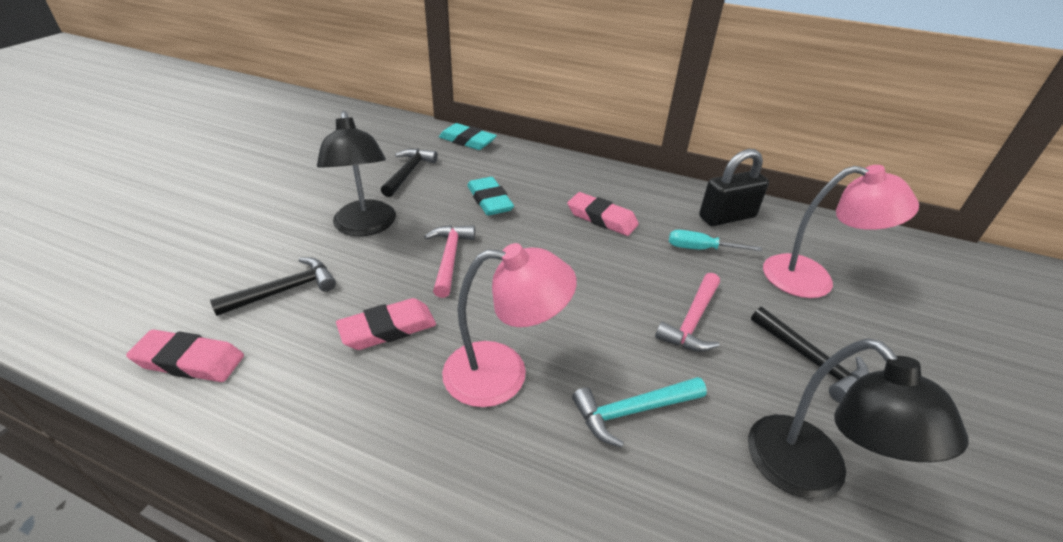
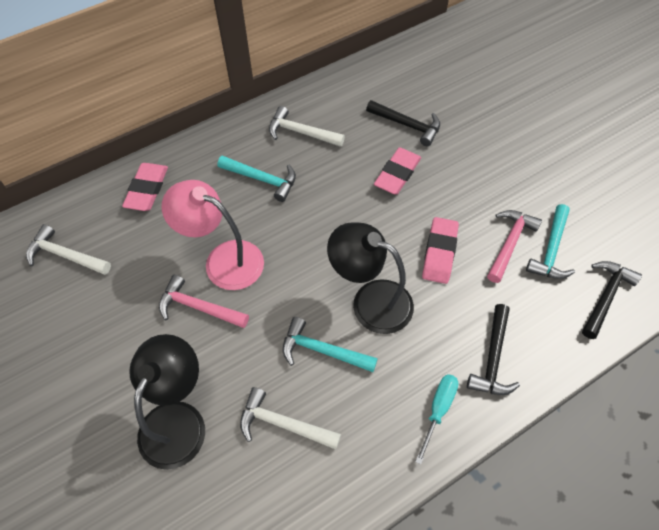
black padlock: 1 -> 0
pink lamp: 2 -> 1
turquoise eraser: 2 -> 0
turquoise hammer: 1 -> 3
white hammer: 0 -> 3

